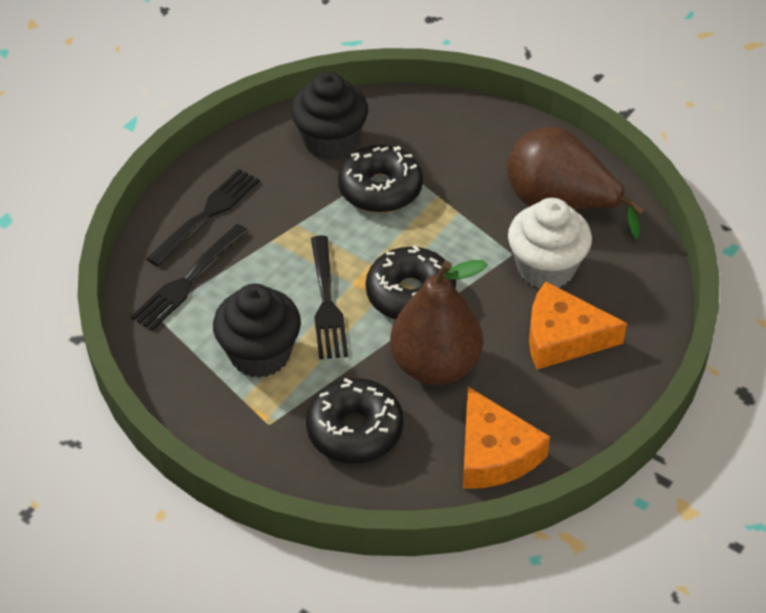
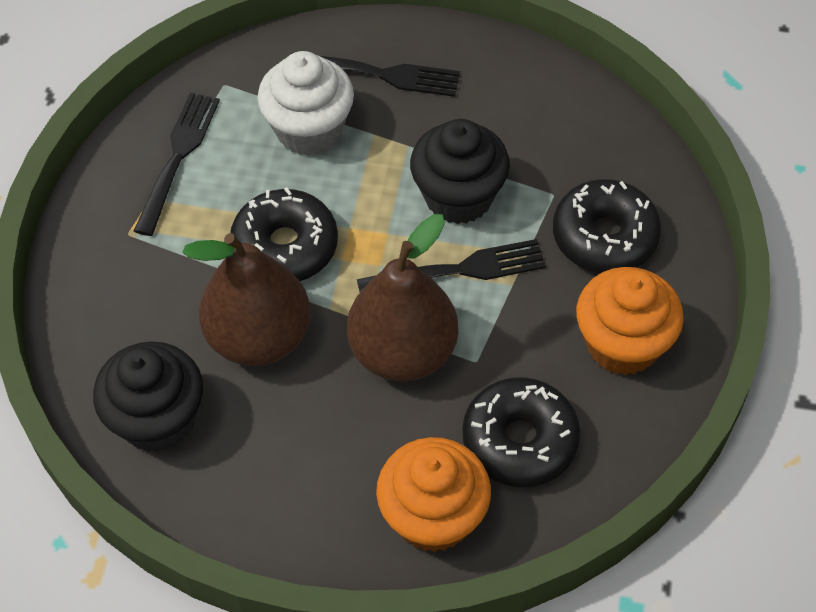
orange cheese: 2 -> 0
orange cupcake: 0 -> 2

